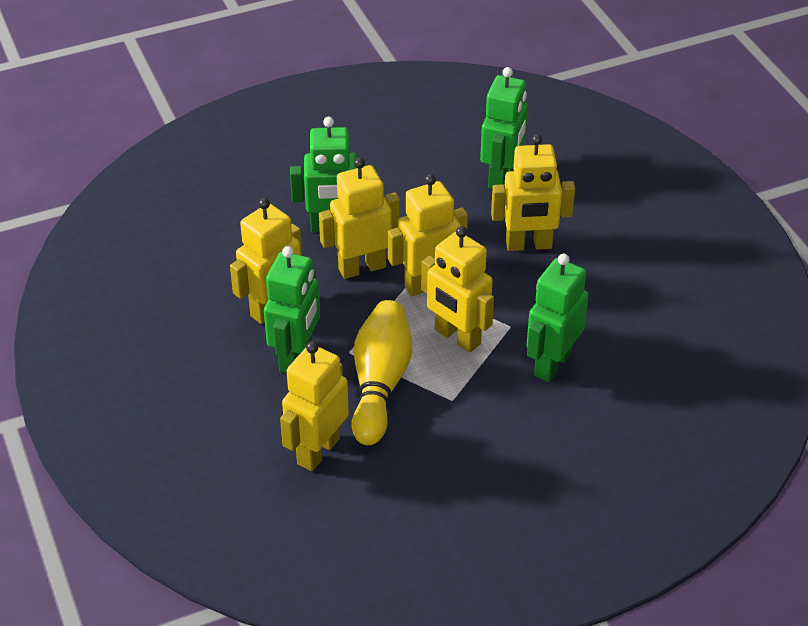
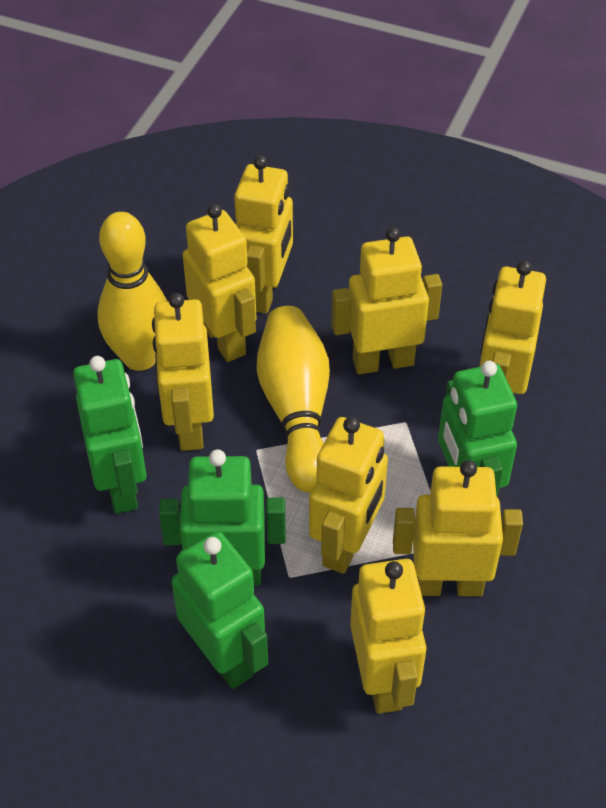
yellow bowling pin: 1 -> 2
yellow robot: 6 -> 8

